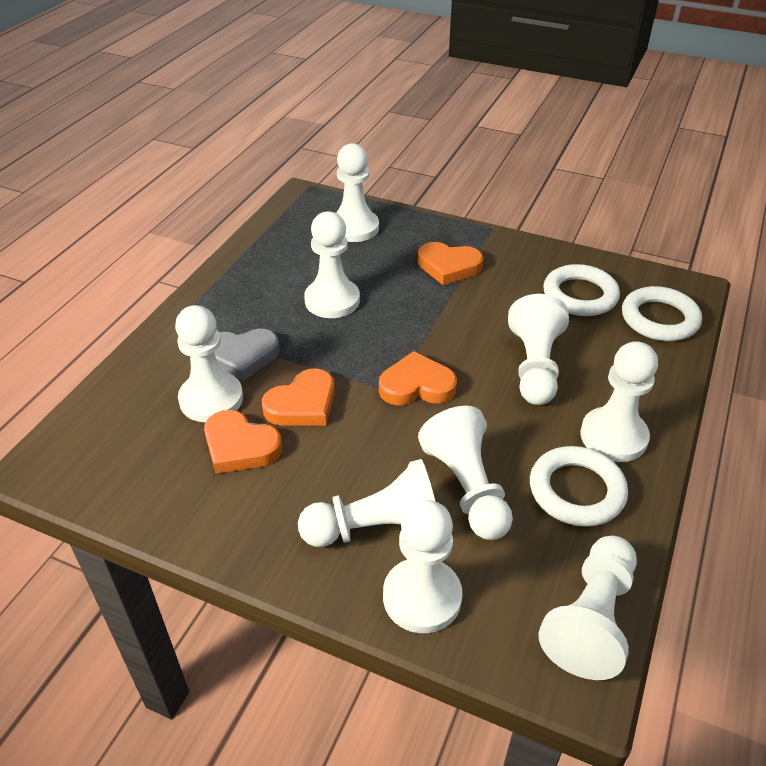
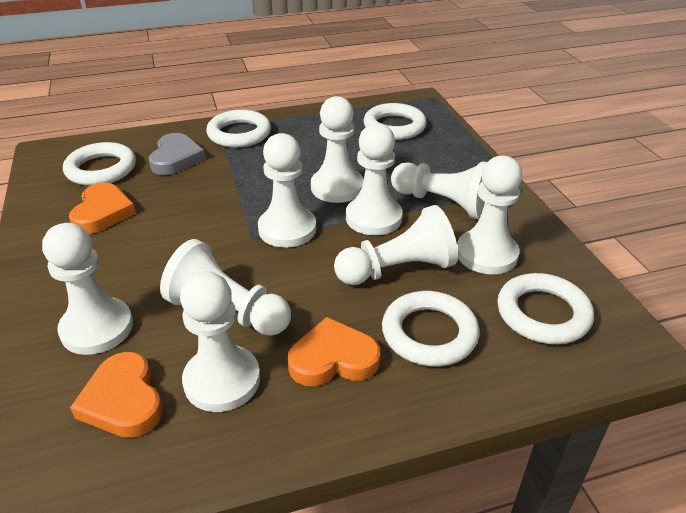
orange heart: 4 -> 3
white ring: 3 -> 5

